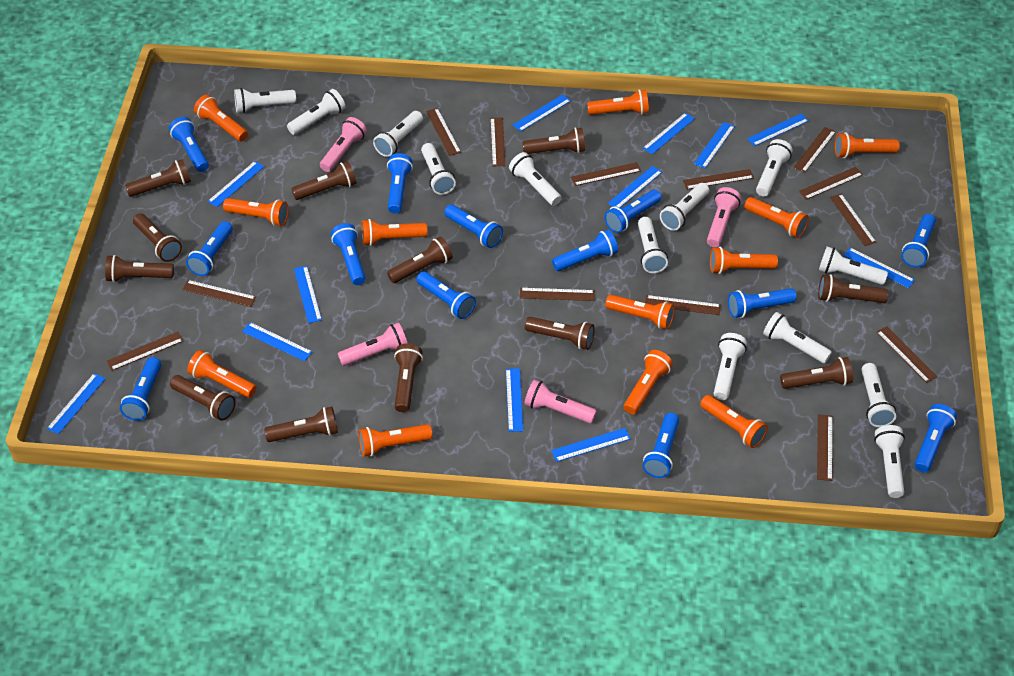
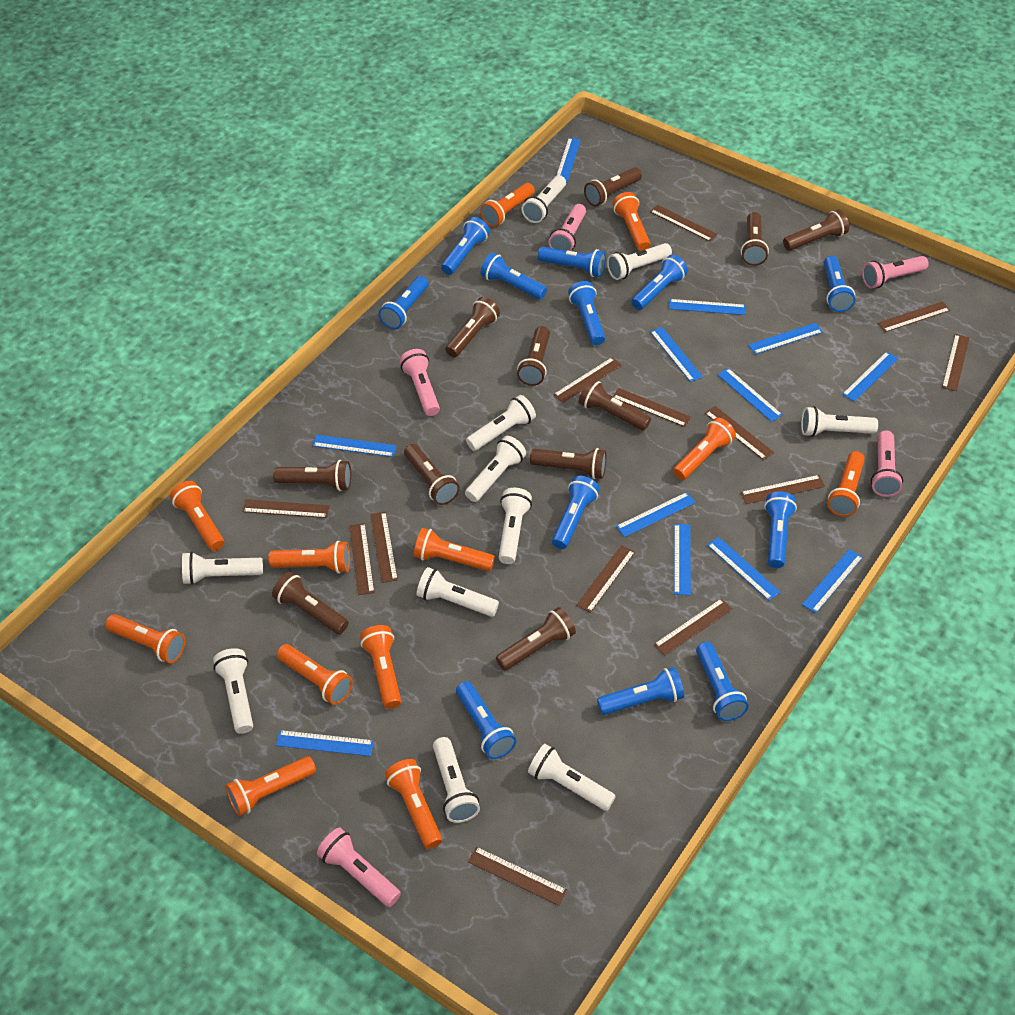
blue flashlight: 13 -> 12
brown flashlight: 12 -> 11
pink flashlight: 4 -> 5
white flashlight: 13 -> 11

